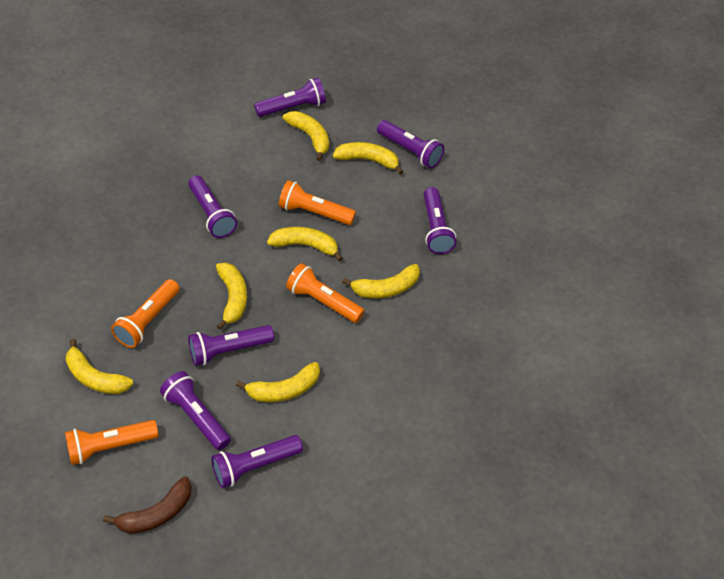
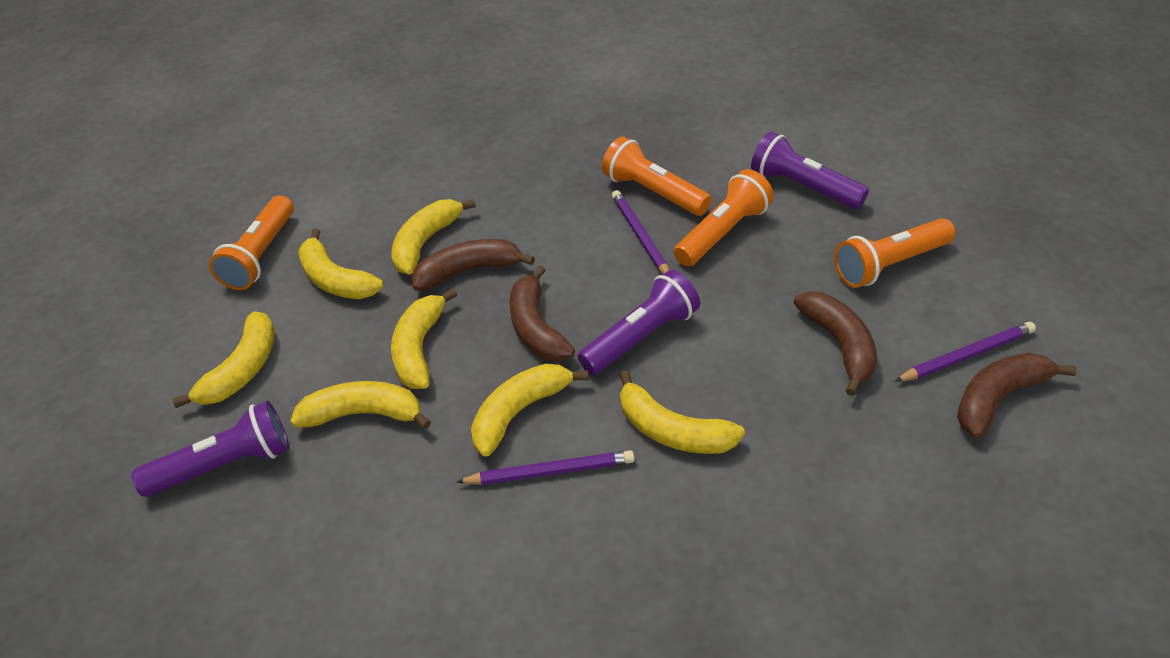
brown banana: 1 -> 4
purple flashlight: 7 -> 3
purple pencil: 0 -> 3

